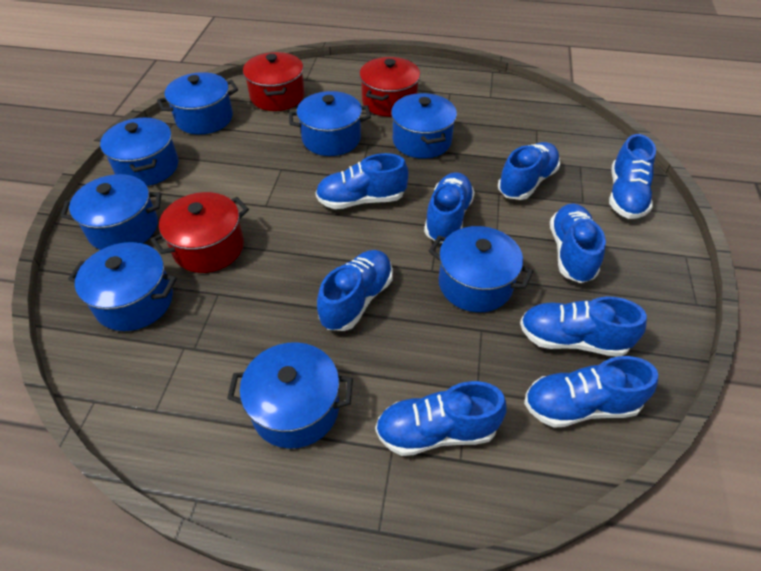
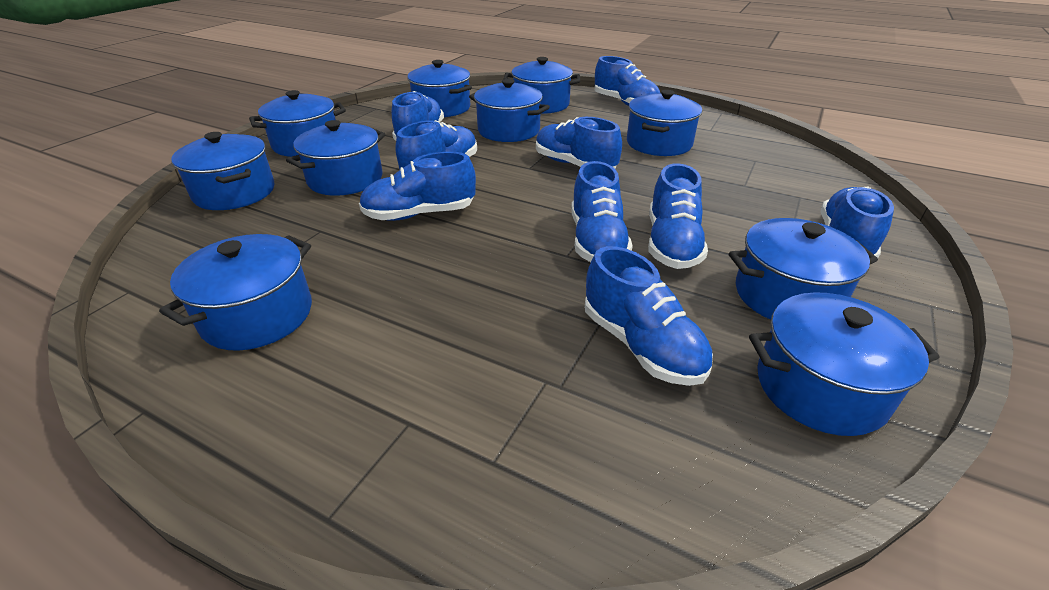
blue pot: 8 -> 10
red pot: 3 -> 0

